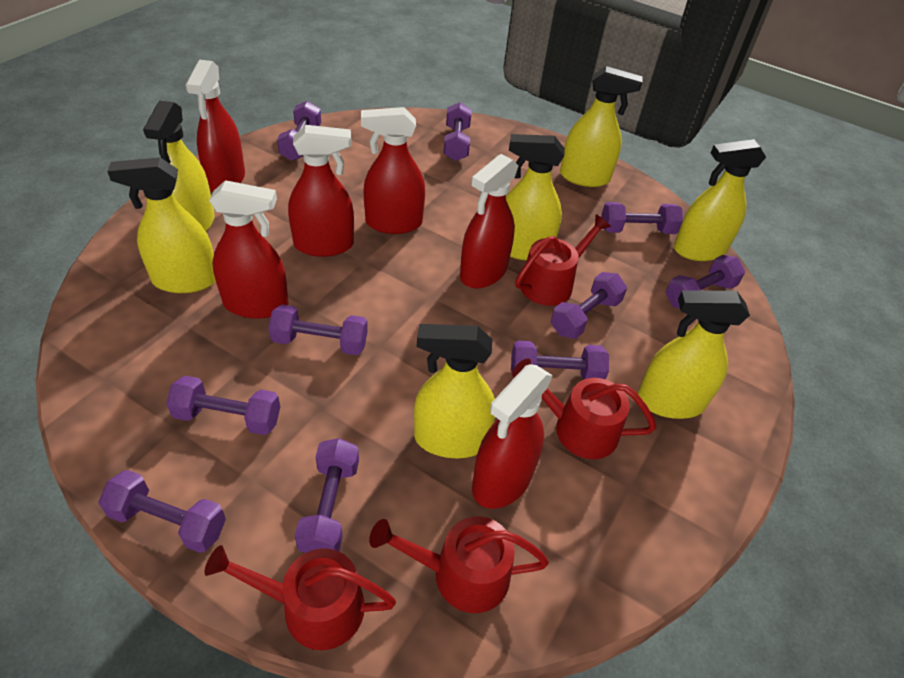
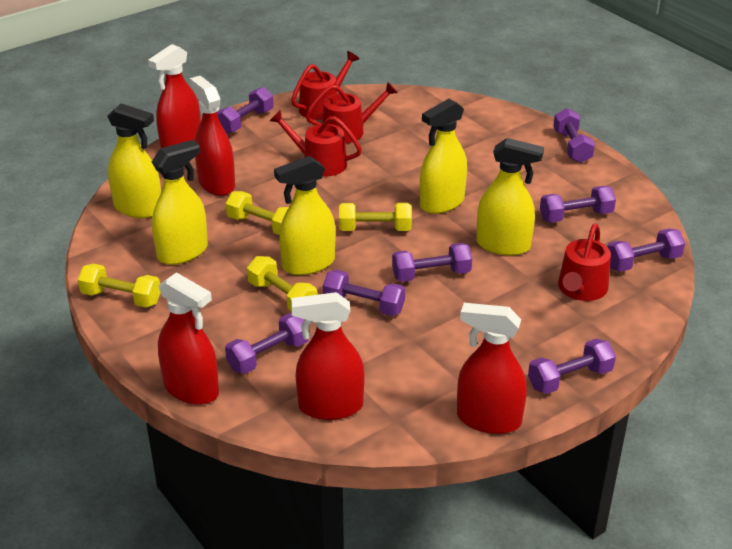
purple dumbbell: 10 -> 8
red spray bottle: 6 -> 5
yellow dumbbell: 0 -> 4
yellow spray bottle: 7 -> 5

